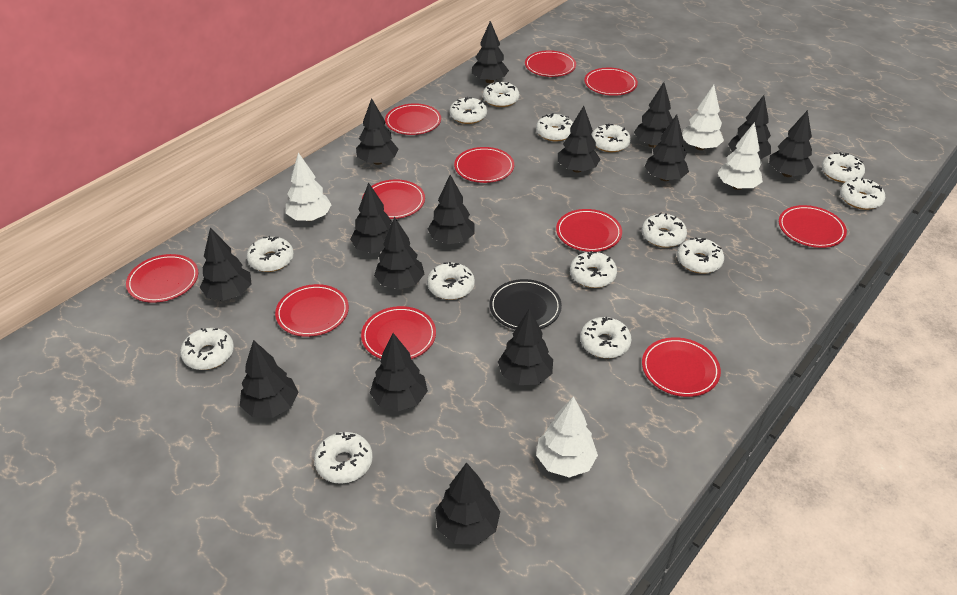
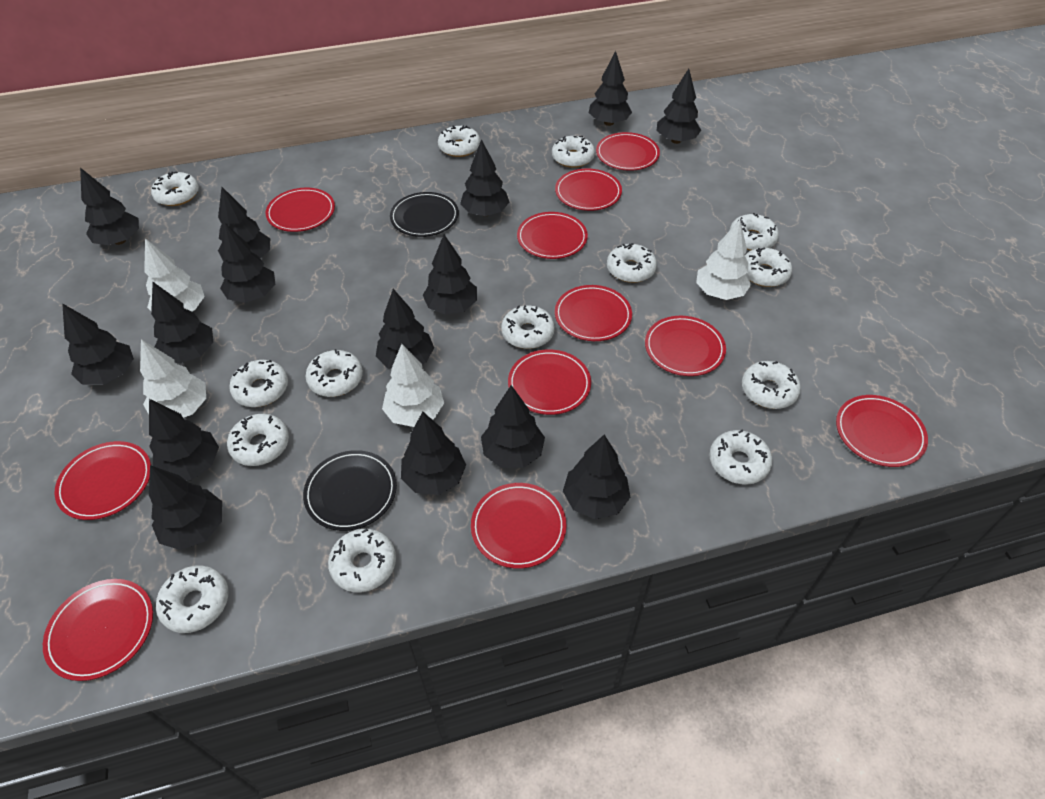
black plate: 1 -> 2

